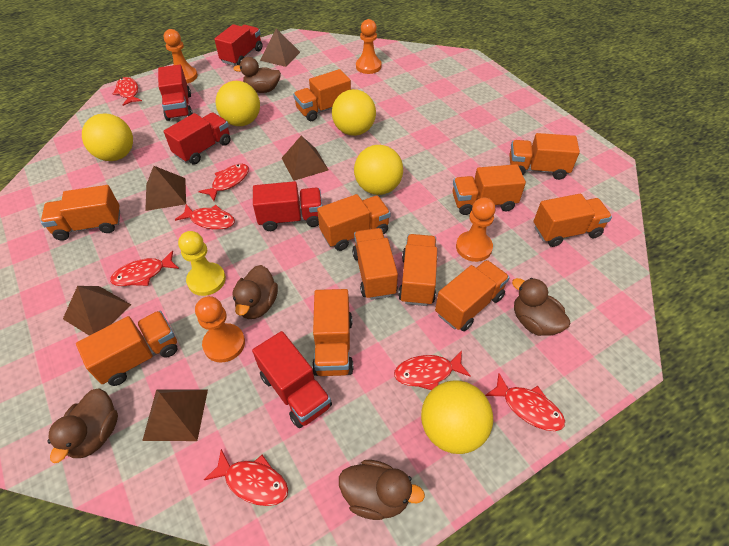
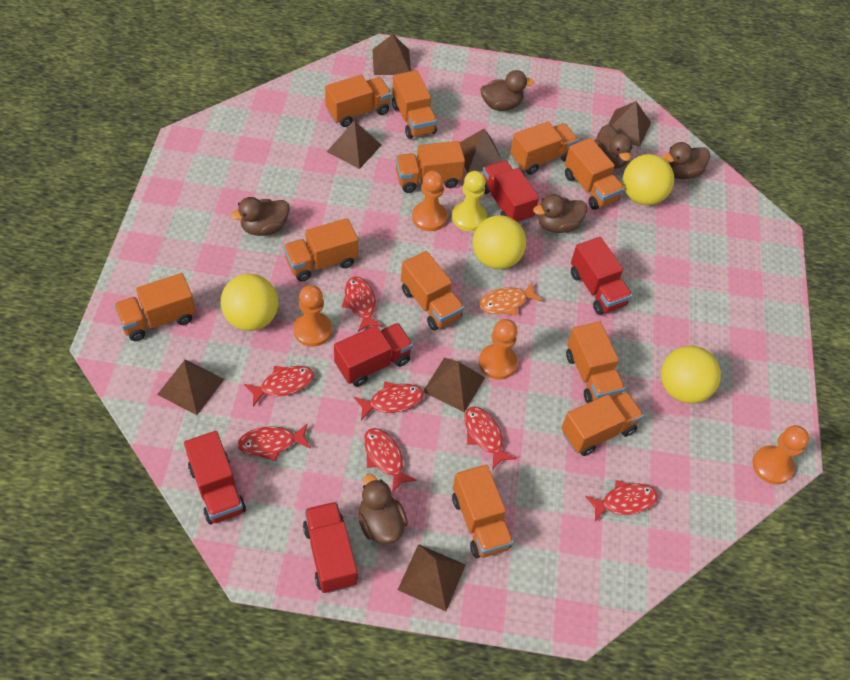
brown duck: 5 -> 6
brown pyramid: 5 -> 7
orange fish: 0 -> 1
yellow ball: 5 -> 4

